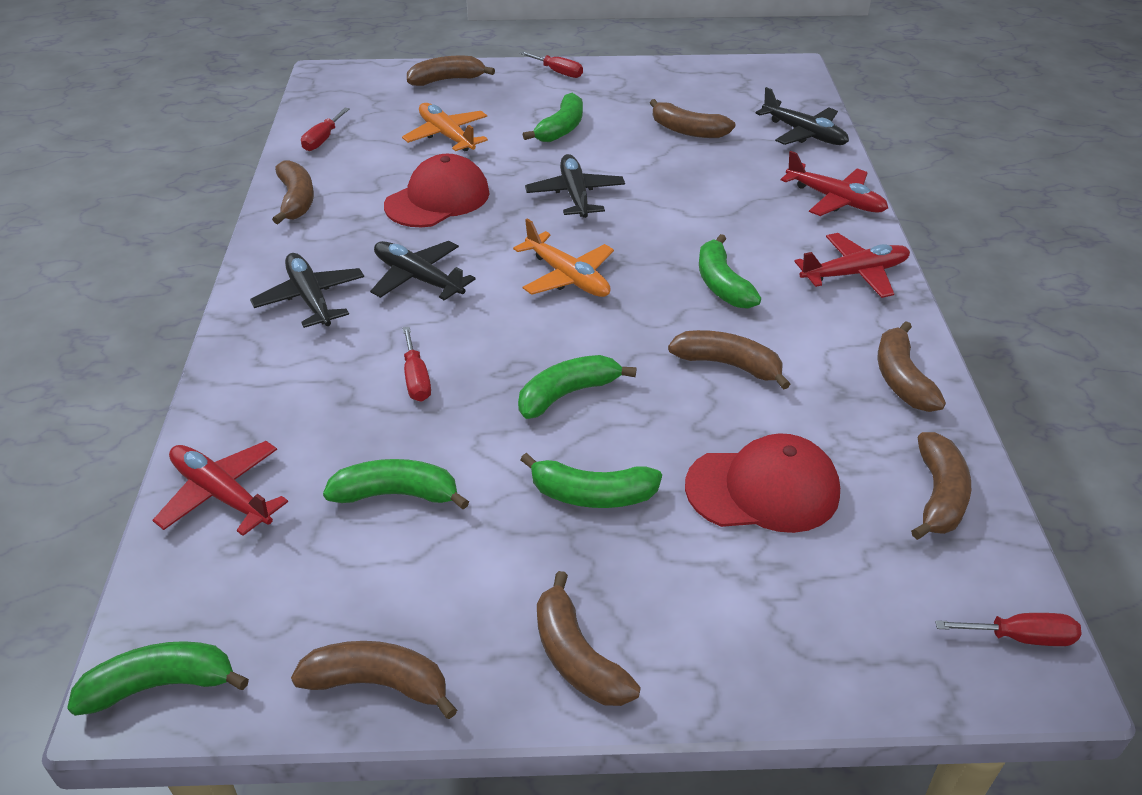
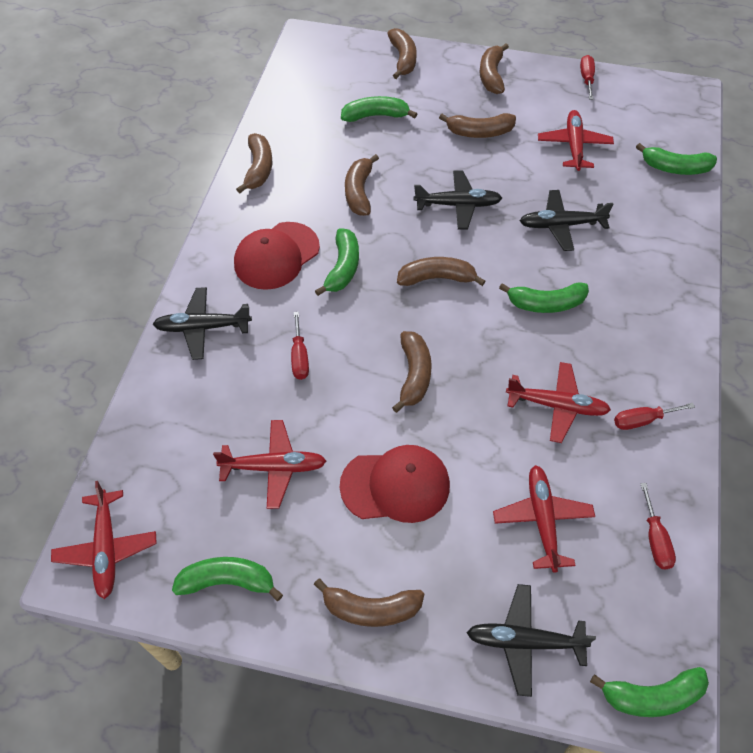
orange plane: 2 -> 0
red plane: 3 -> 5

